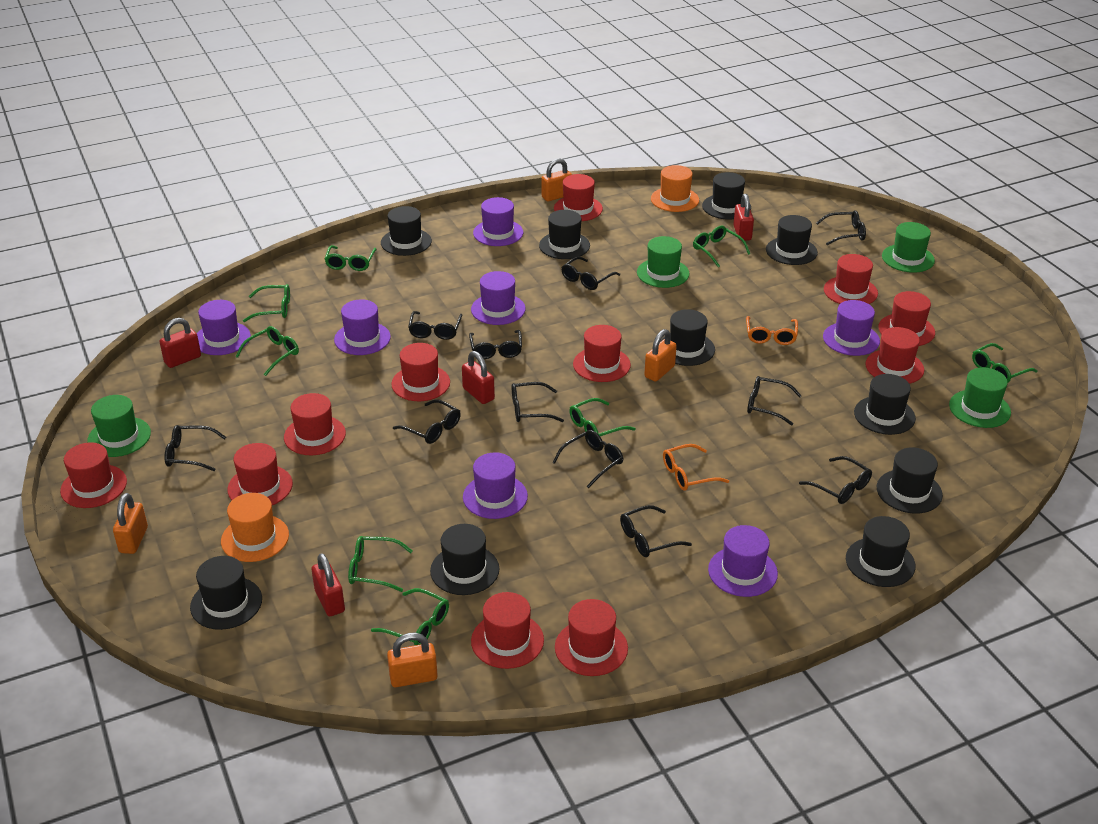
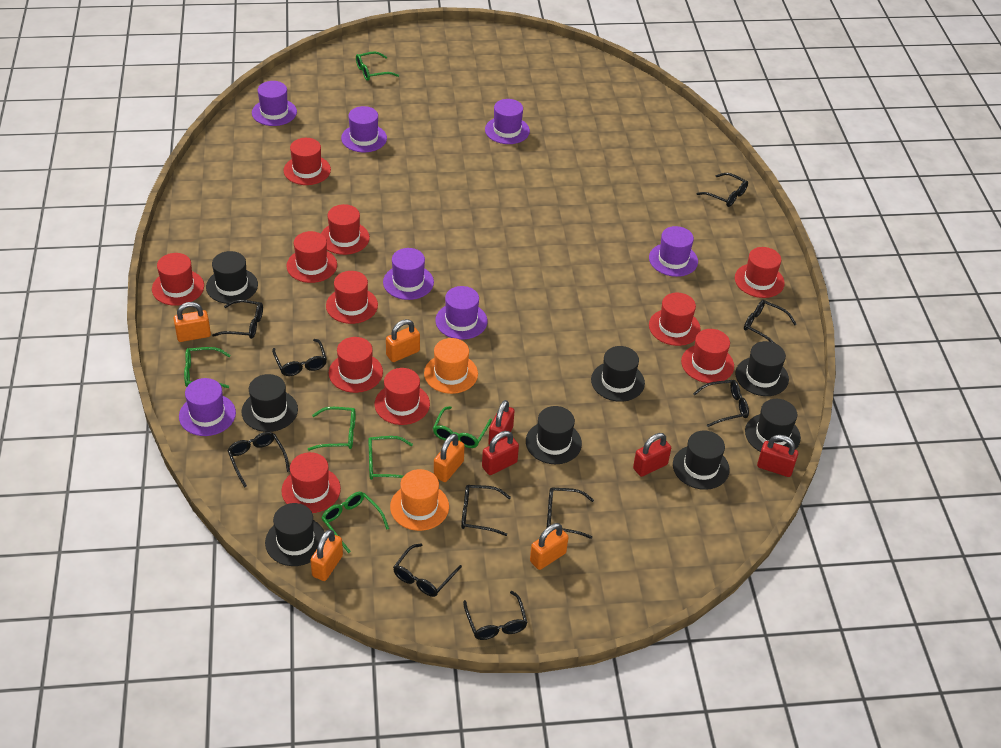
black glasses: 11 -> 10
black hat: 10 -> 8
green glasses: 8 -> 6
green hat: 4 -> 0
orange glasses: 2 -> 0
orange padlock: 4 -> 5

